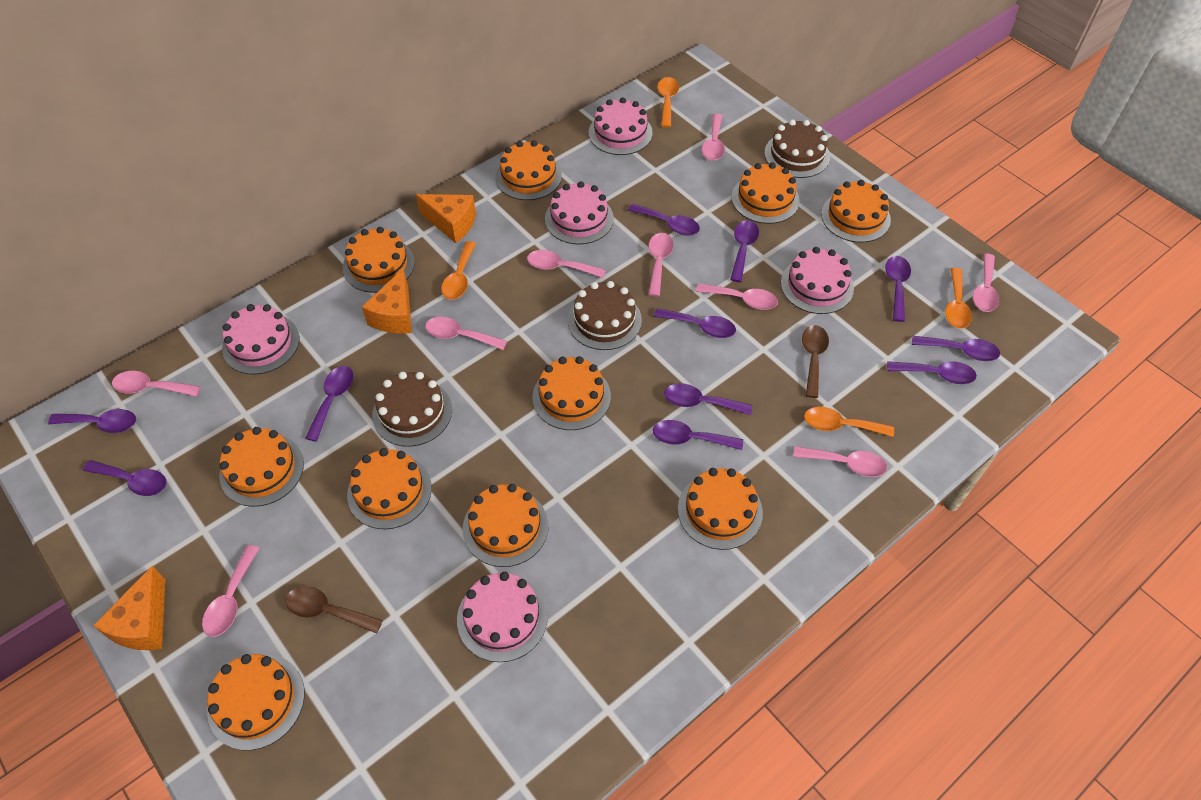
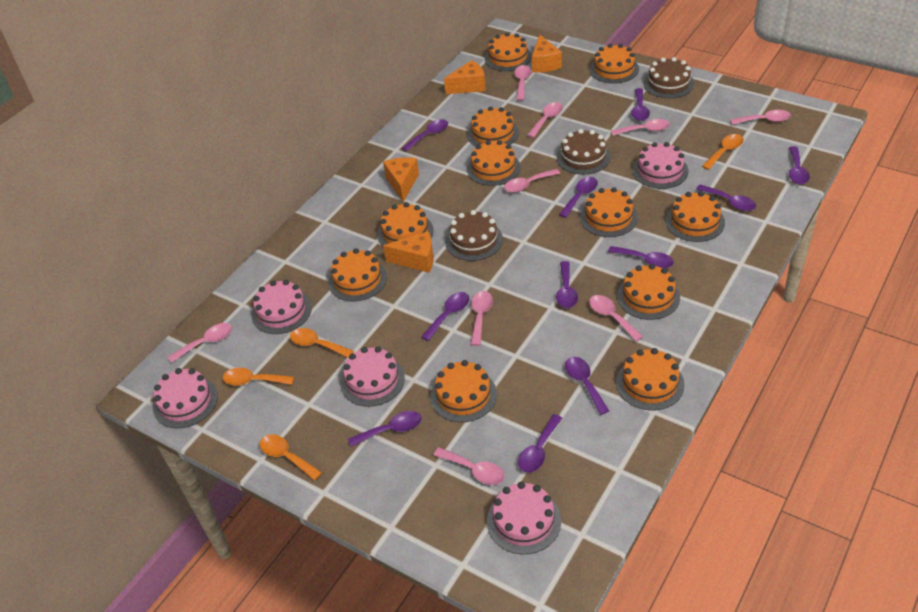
brown spoon: 2 -> 0
orange cake: 10 -> 11
orange cheese: 3 -> 4

